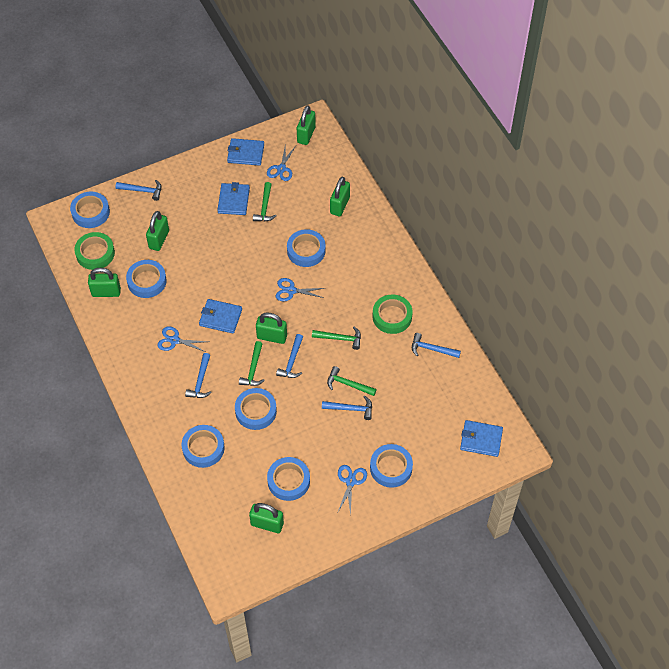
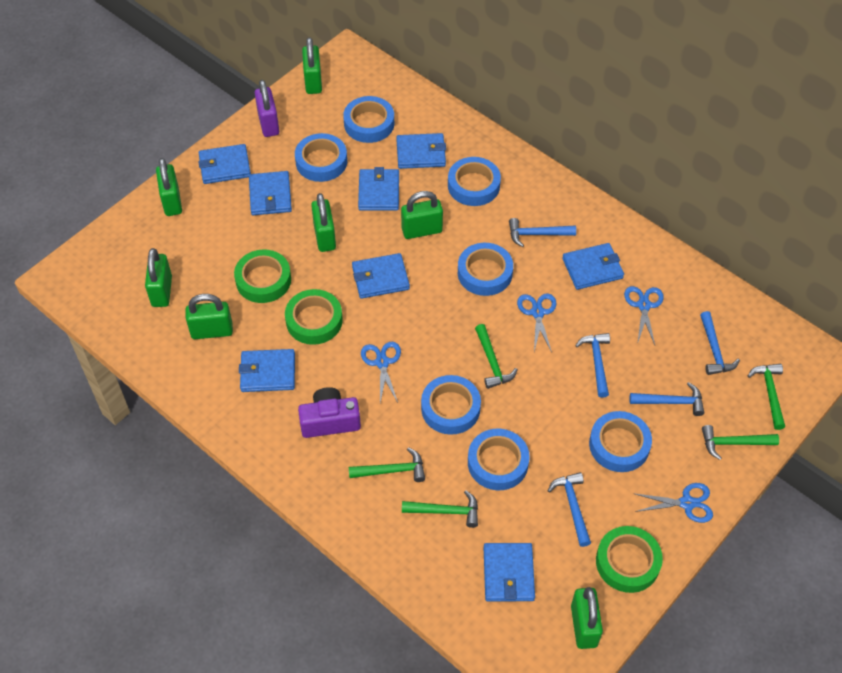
blue wallet: 4 -> 8
green hammer: 4 -> 5
green padlock: 6 -> 7
green tape: 2 -> 3
purple camera: 0 -> 1
purple padlock: 0 -> 1

